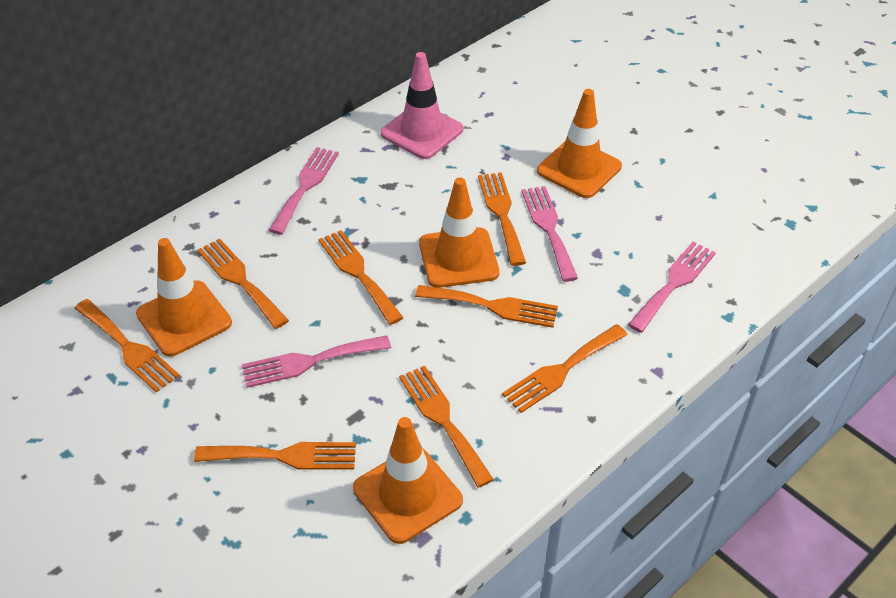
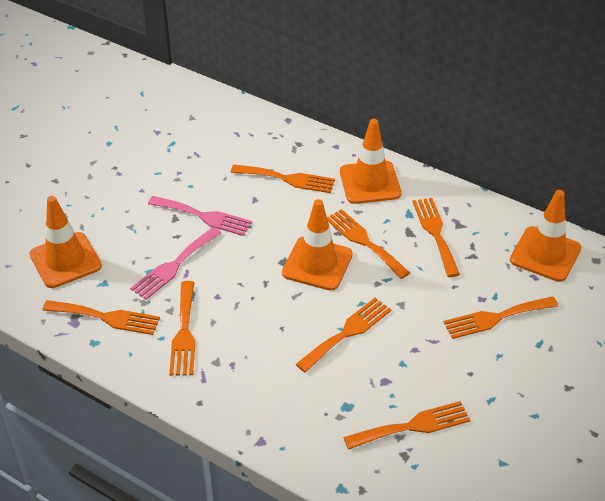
pink fork: 4 -> 2
pink traffic cone: 1 -> 0

